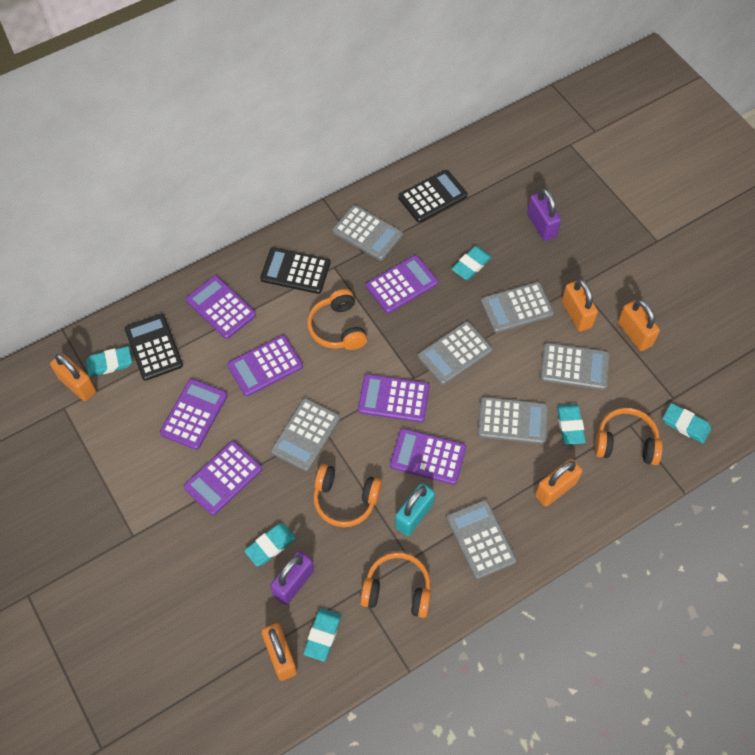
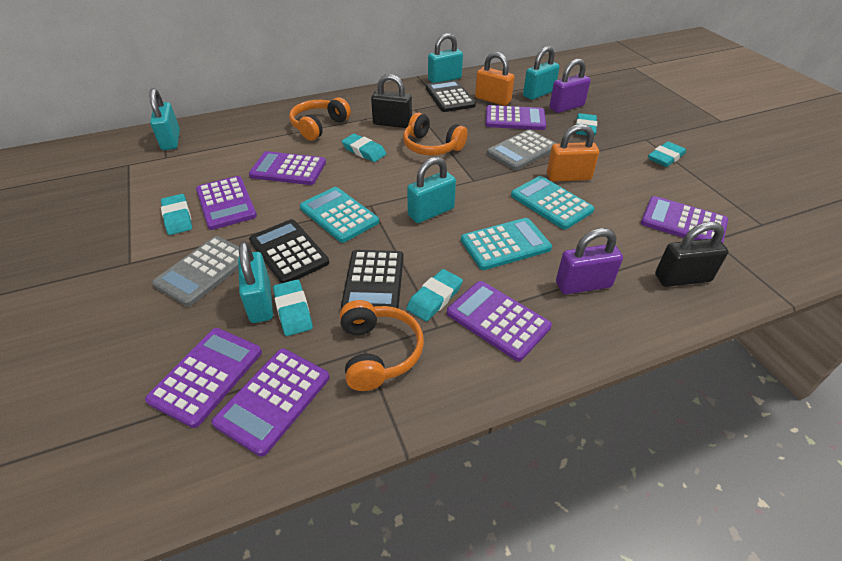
black padlock: 0 -> 2
grey calculator: 7 -> 2
orange headphones: 4 -> 3
orange padlock: 5 -> 2
turquoise calculator: 0 -> 3
turquoise padlock: 1 -> 5

